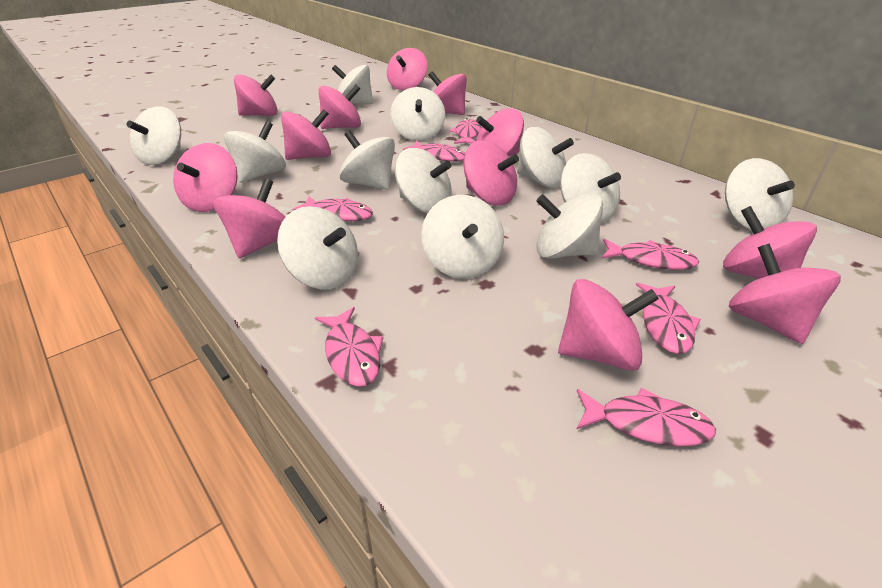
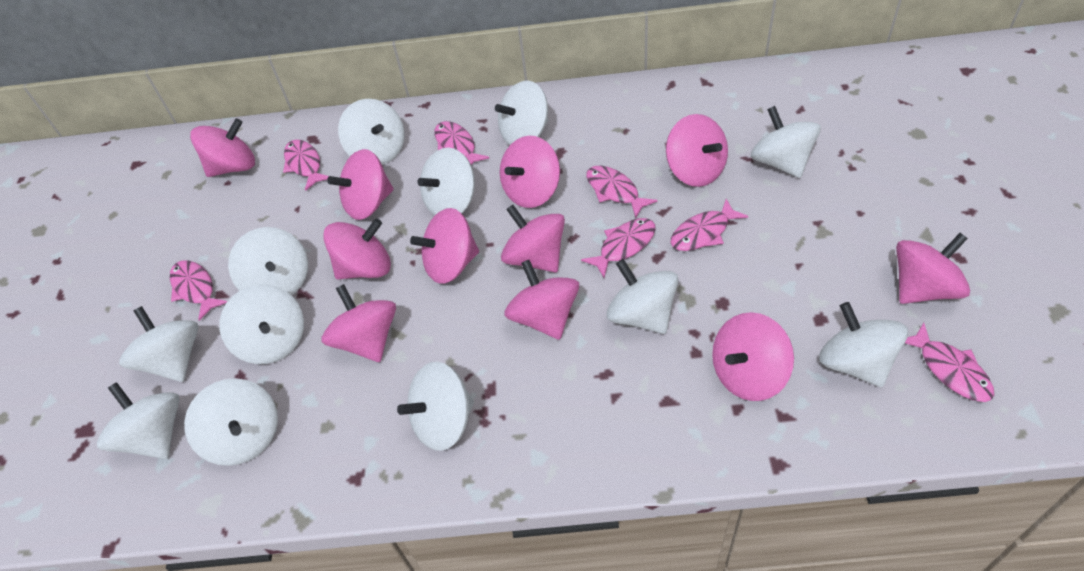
pink spinning top: 12 -> 11

